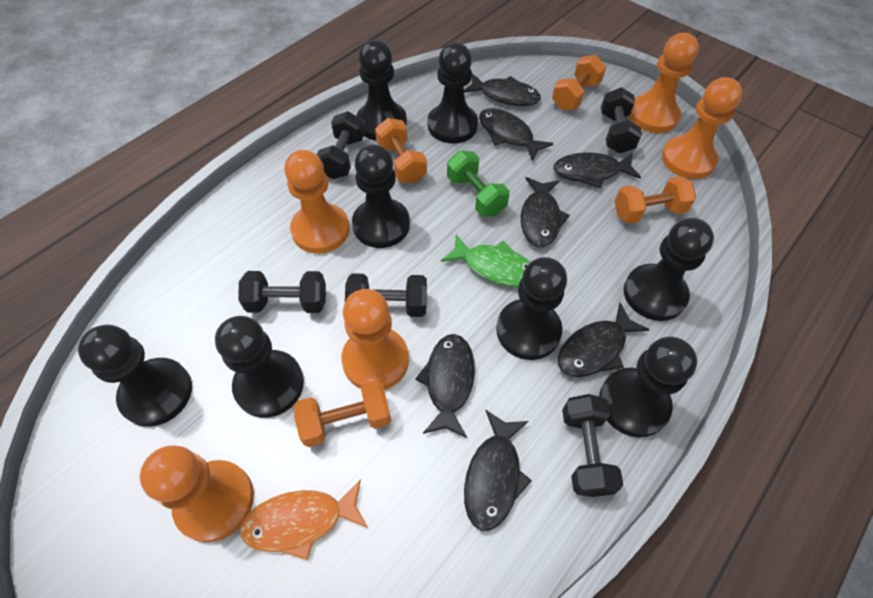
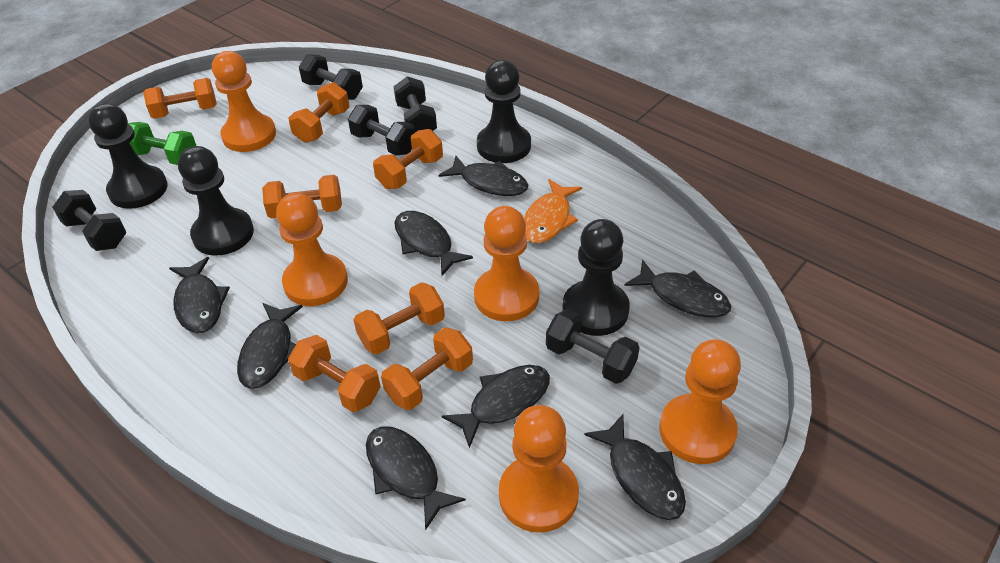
black fish: 7 -> 8
black pawn: 8 -> 4
green fish: 1 -> 0
orange dumbbell: 4 -> 7

